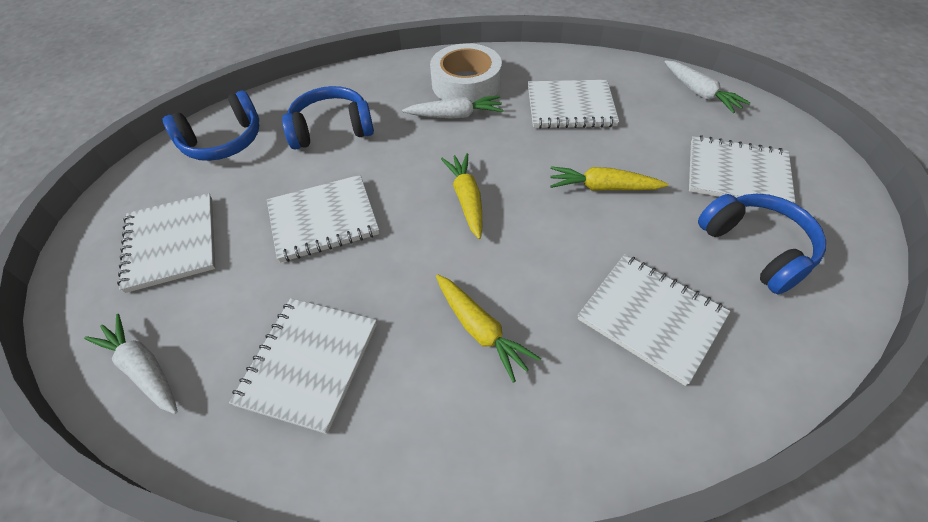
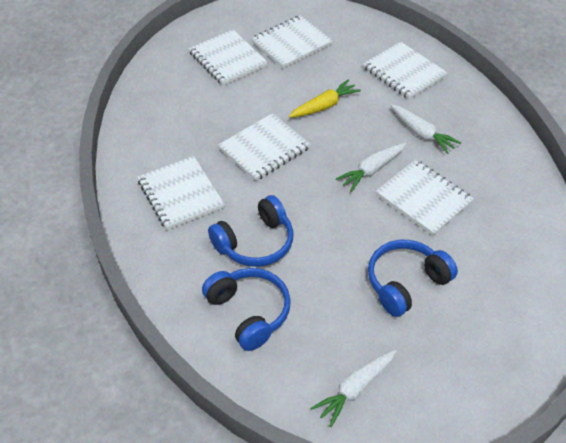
white tape: 1 -> 0
yellow carrot: 3 -> 1

